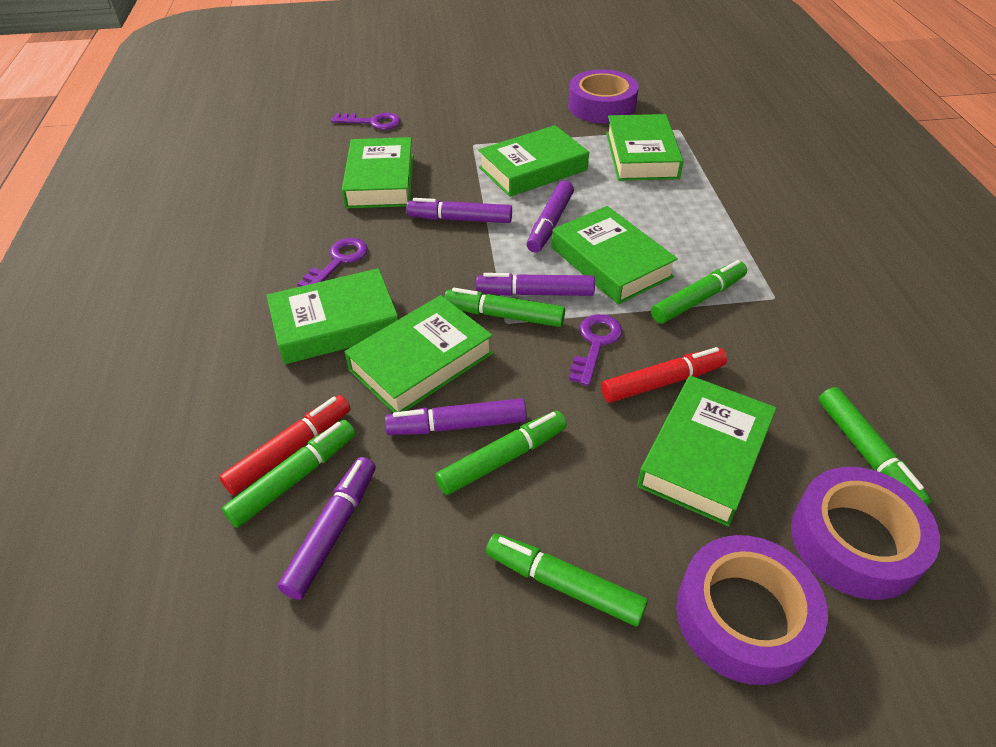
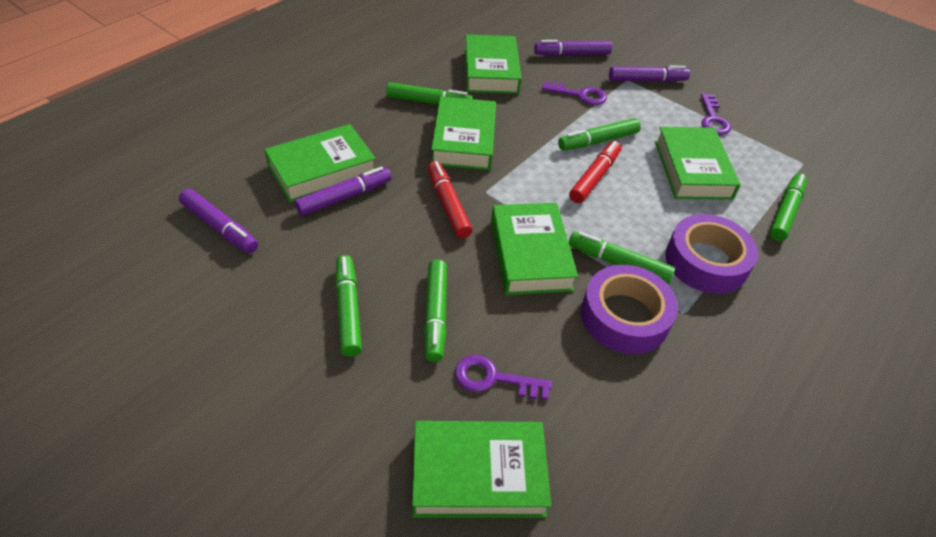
green book: 7 -> 6
purple marker: 5 -> 4
purple tape: 3 -> 2

